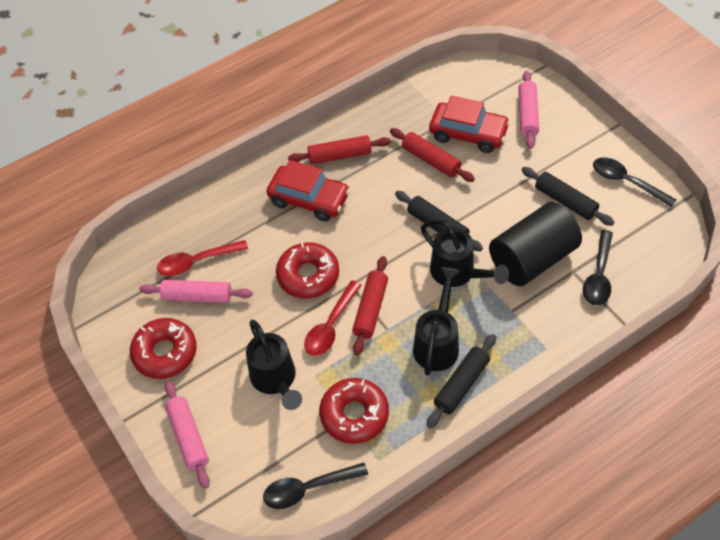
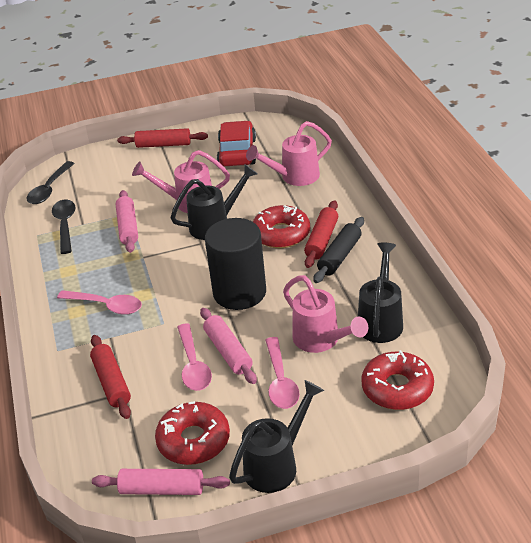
black rolling pin: 3 -> 1
black spoon: 3 -> 2
pink spoon: 0 -> 3
pink watering can: 0 -> 3
red car: 2 -> 1
red spoon: 2 -> 0

